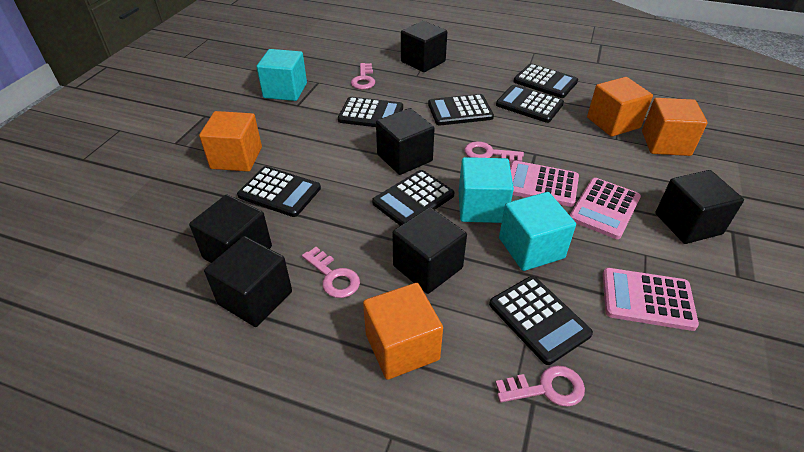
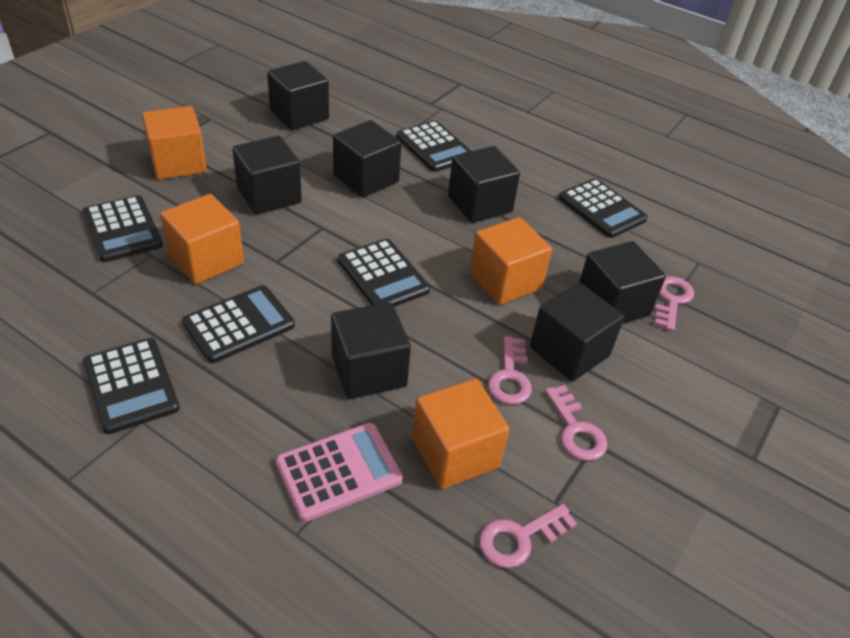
black calculator: 7 -> 6
black cube: 6 -> 7
pink calculator: 3 -> 1
turquoise cube: 3 -> 0

